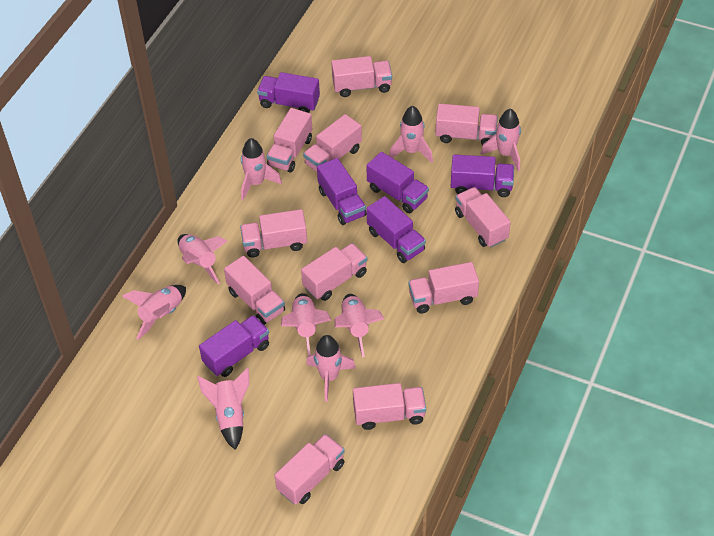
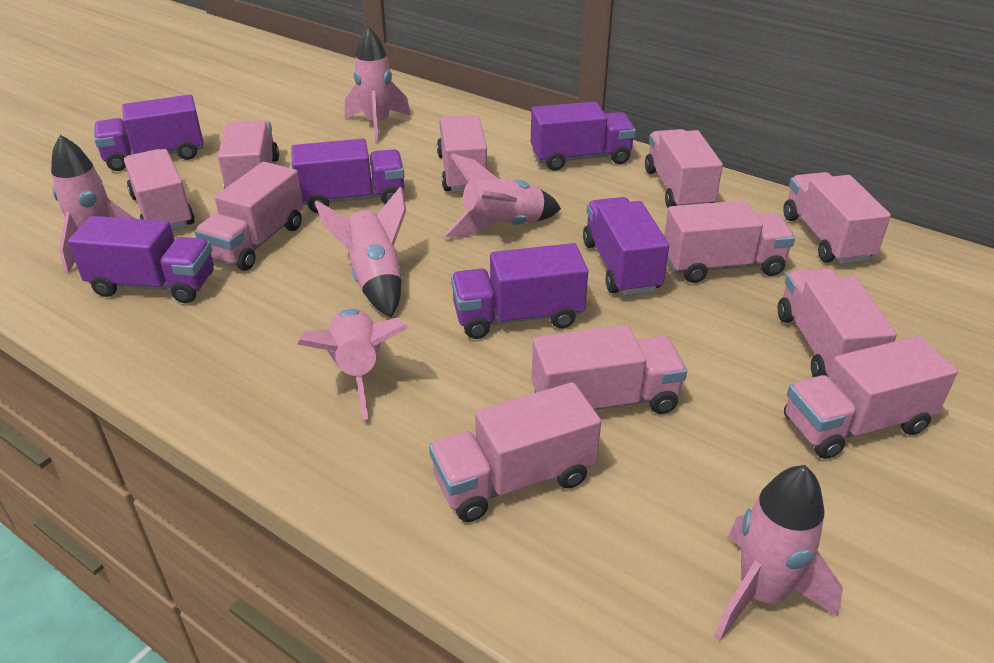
pink rocket: 9 -> 6

